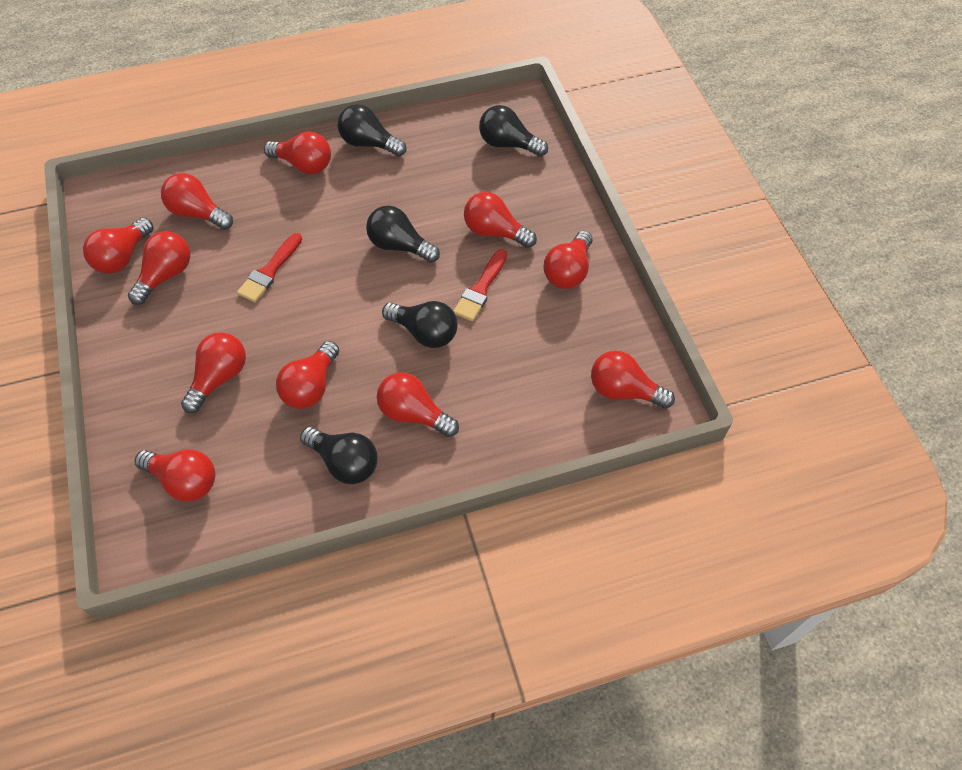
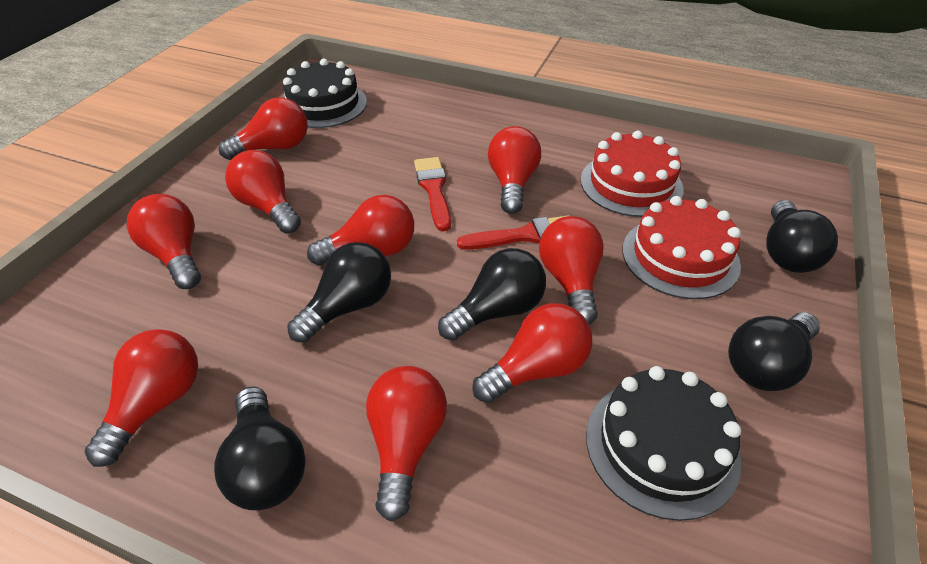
black cake: 0 -> 2
red cake: 0 -> 2
red light bulb: 11 -> 9

